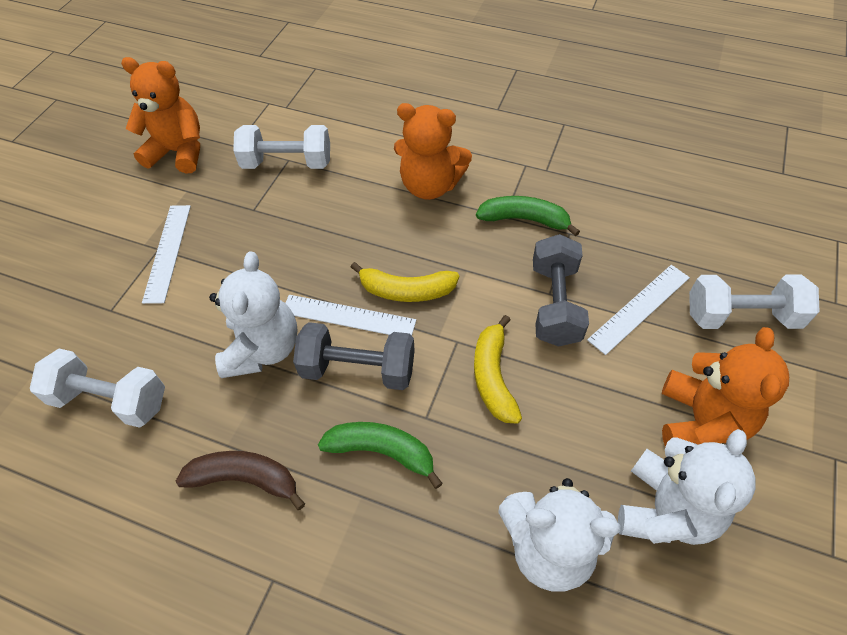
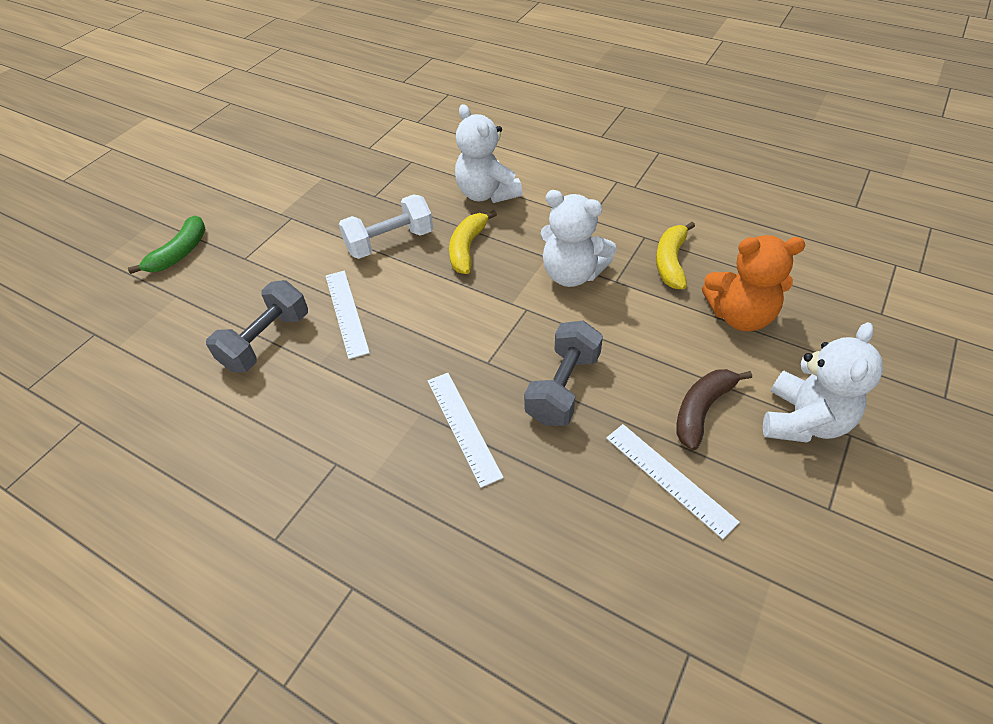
green banana: 2 -> 1
orange teddy bear: 3 -> 1
white dumbbell: 3 -> 1

